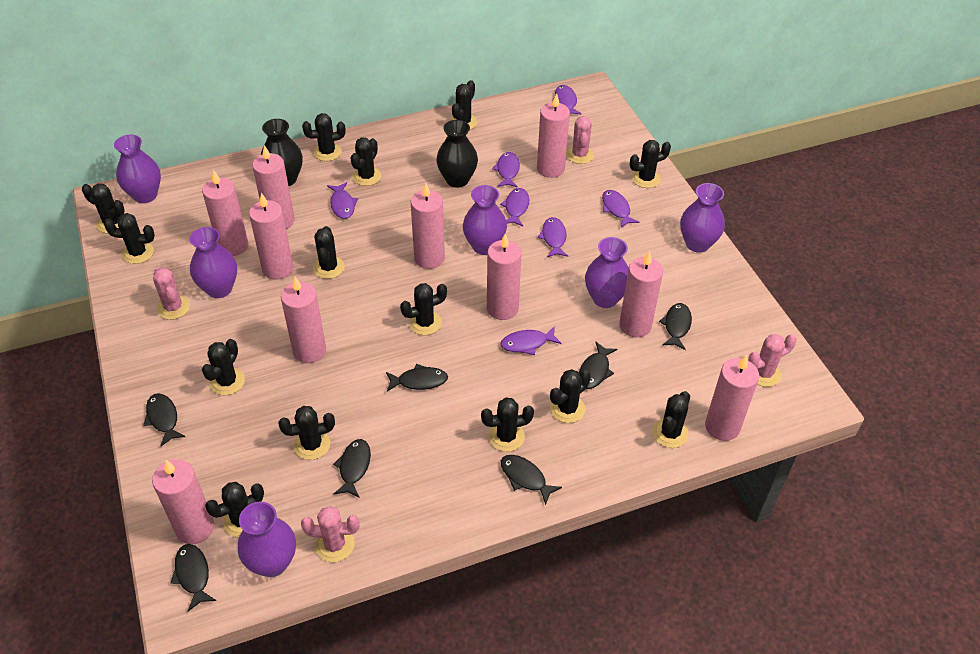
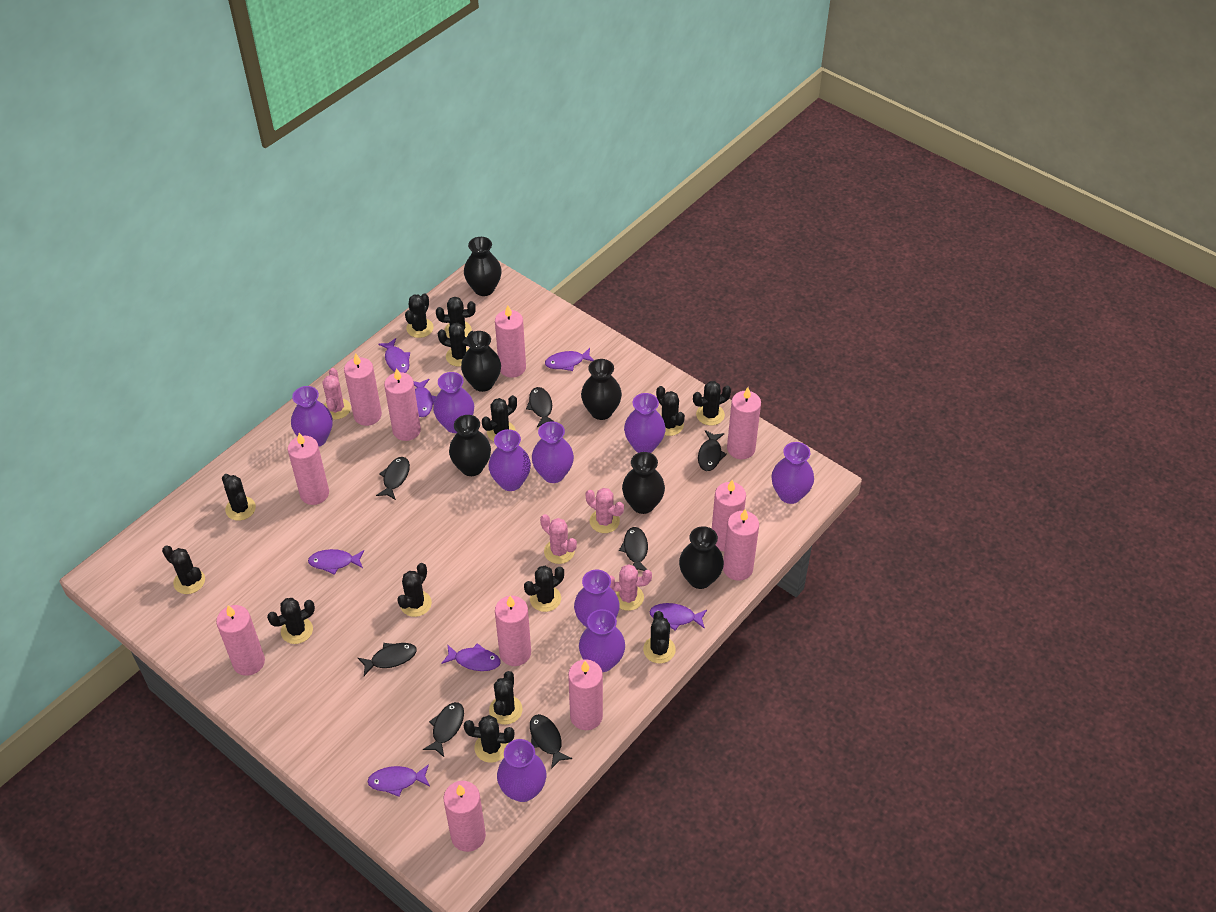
black vase: 2 -> 6
pink candle: 10 -> 11
purple vase: 6 -> 9

